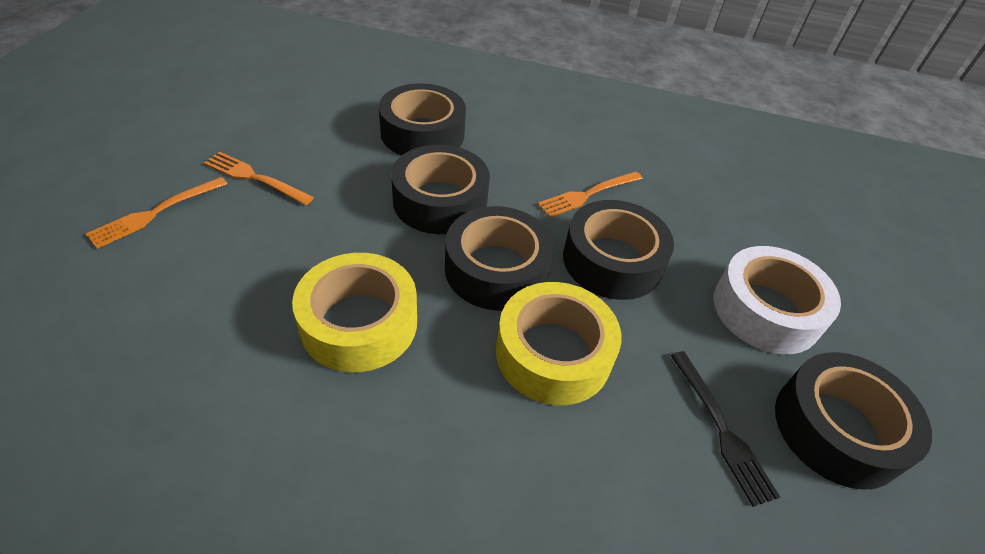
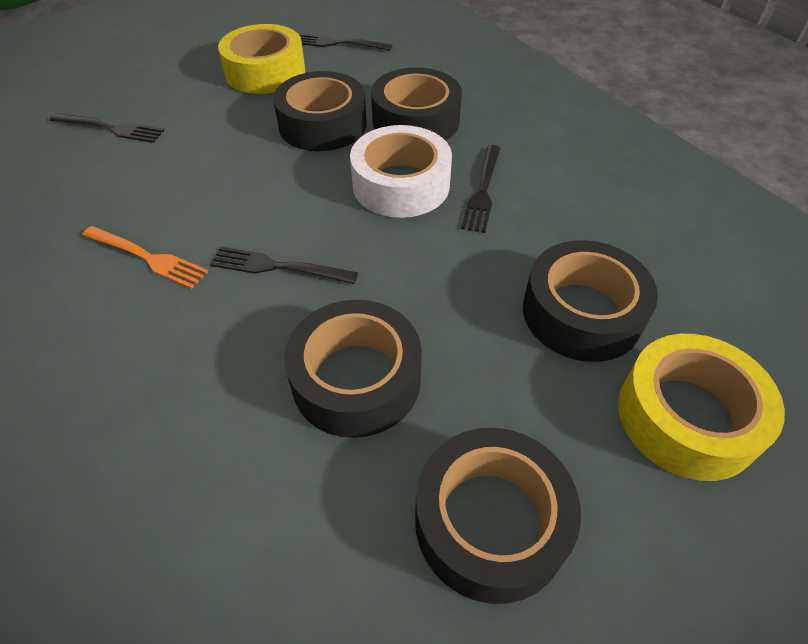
black fork: 1 -> 4
orange fork: 3 -> 1

